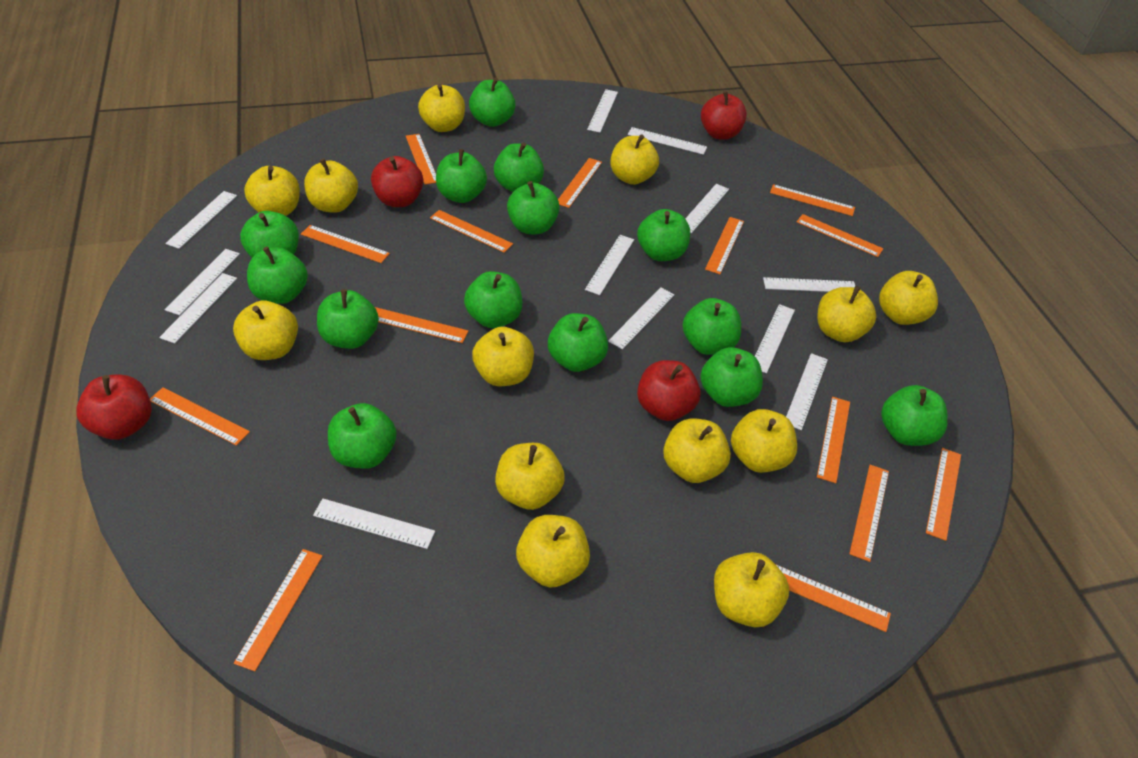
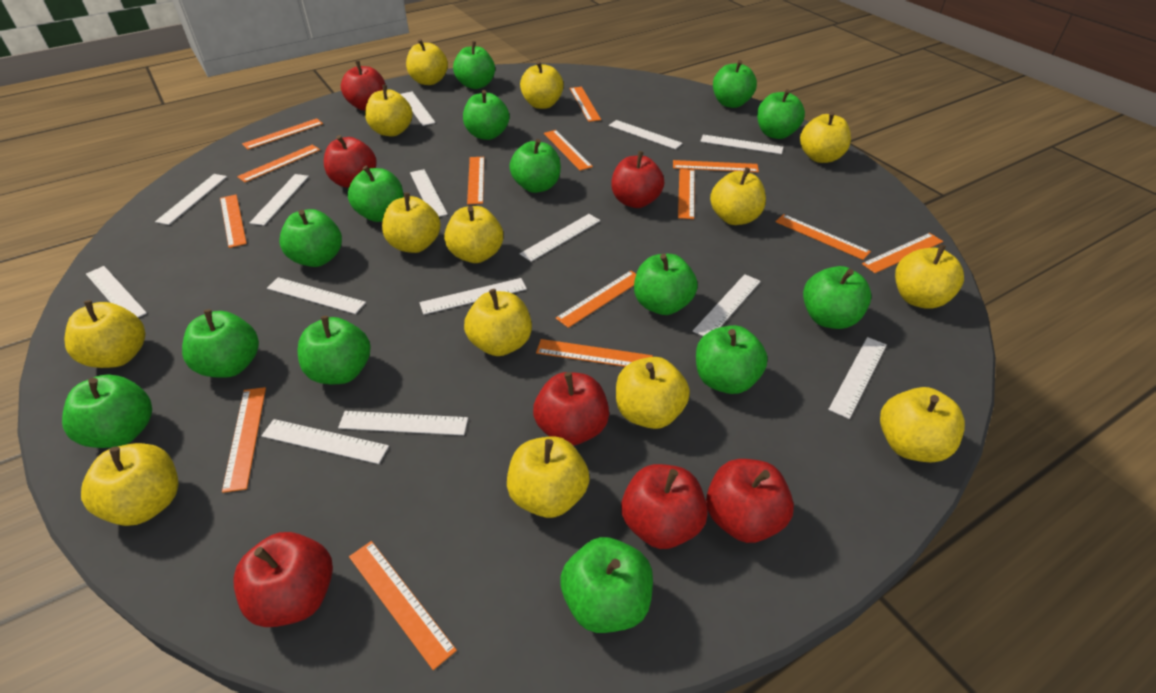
red apple: 4 -> 7
white ruler: 12 -> 14
yellow apple: 13 -> 14

